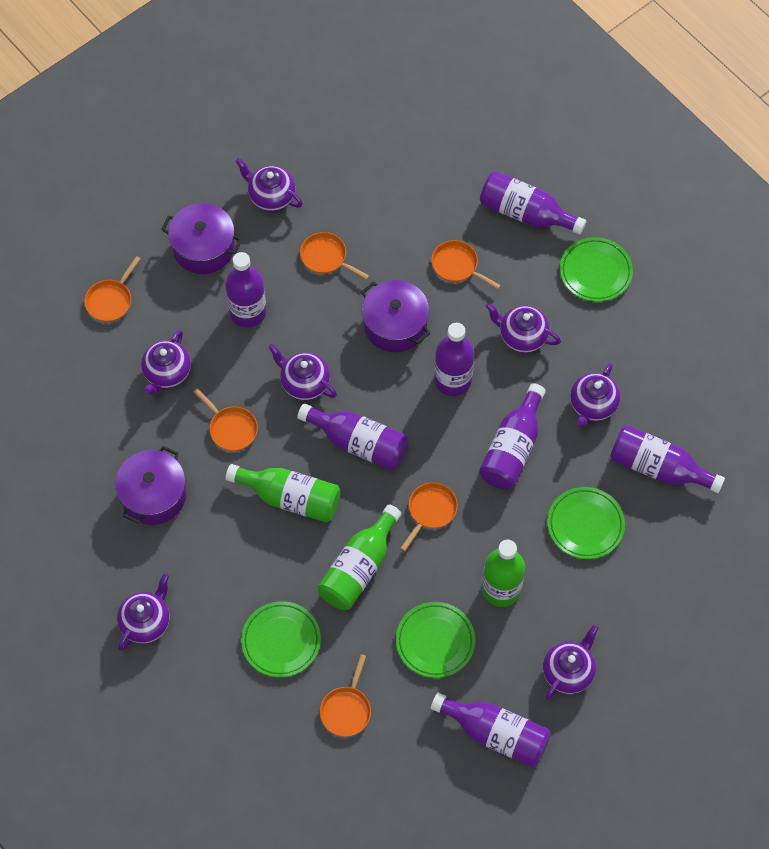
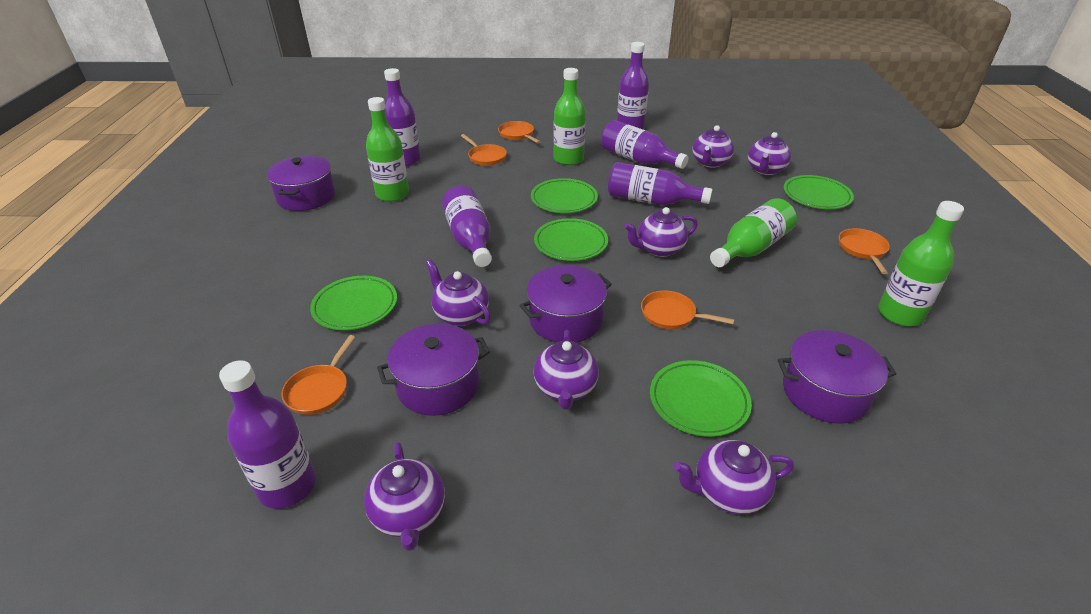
green bottle: 3 -> 4
green plate: 4 -> 5
orange pan: 6 -> 5
purple bottle: 7 -> 6
purple pot: 3 -> 4

